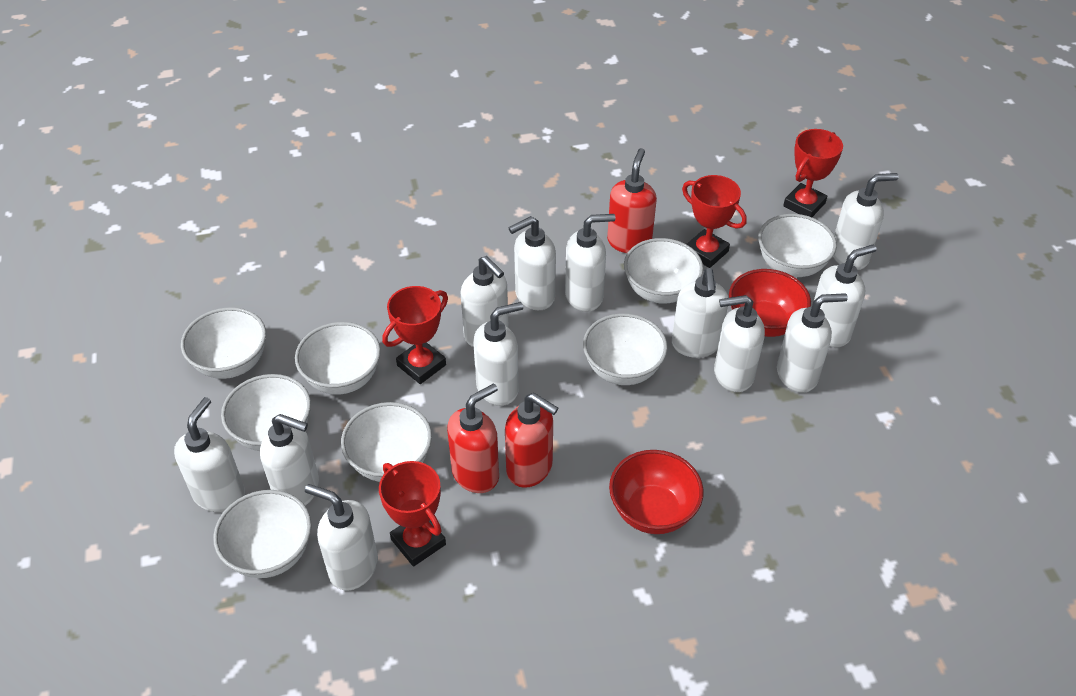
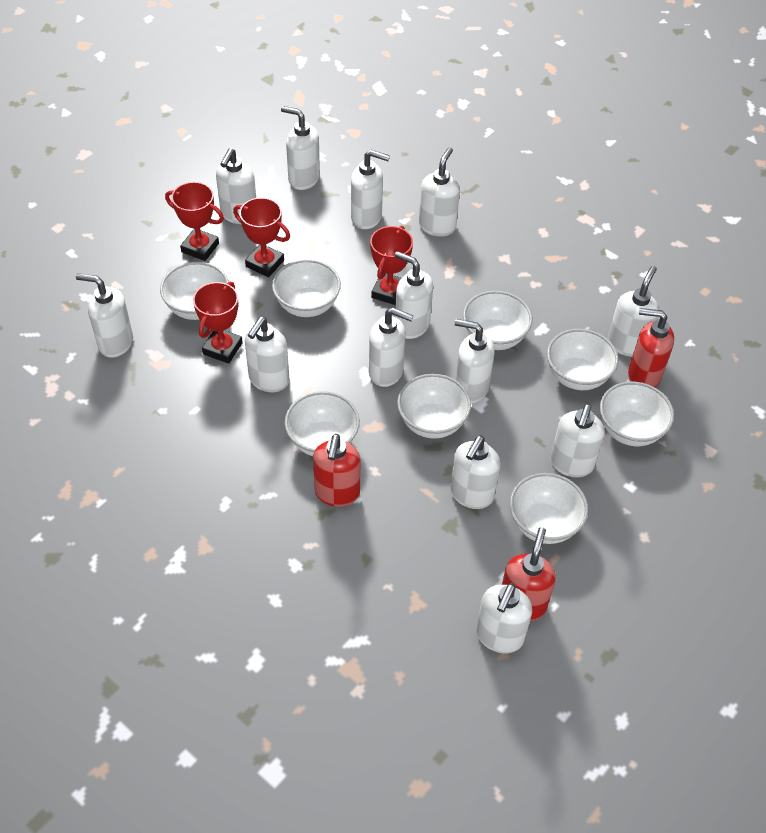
red bowl: 2 -> 0
white soap dispenser: 12 -> 13

